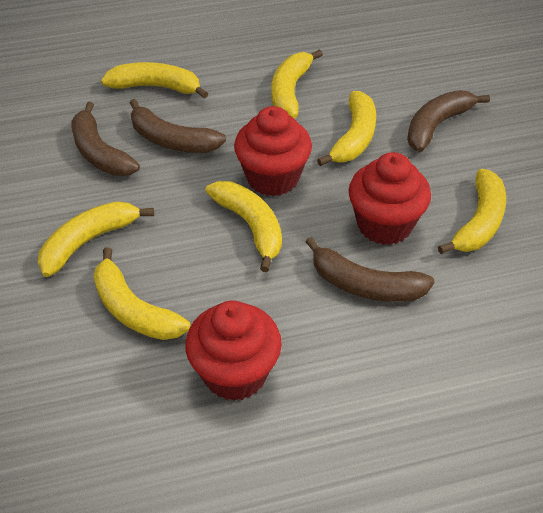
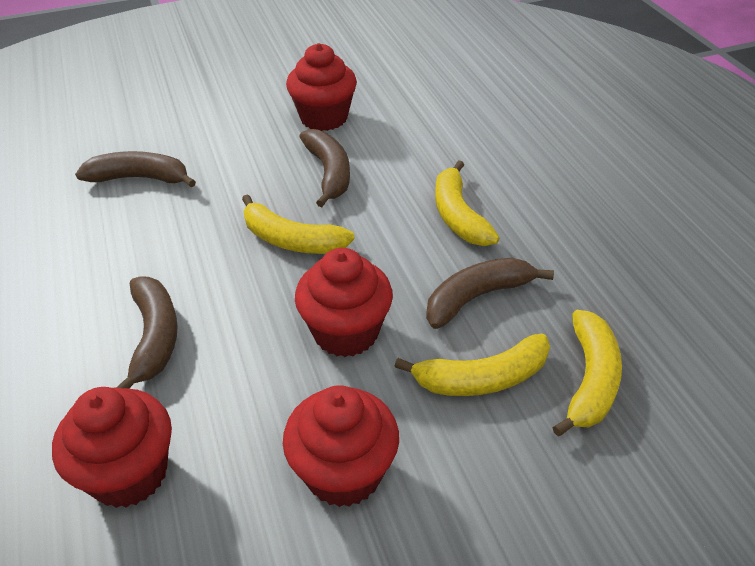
red cupcake: 3 -> 4
yellow banana: 7 -> 4

